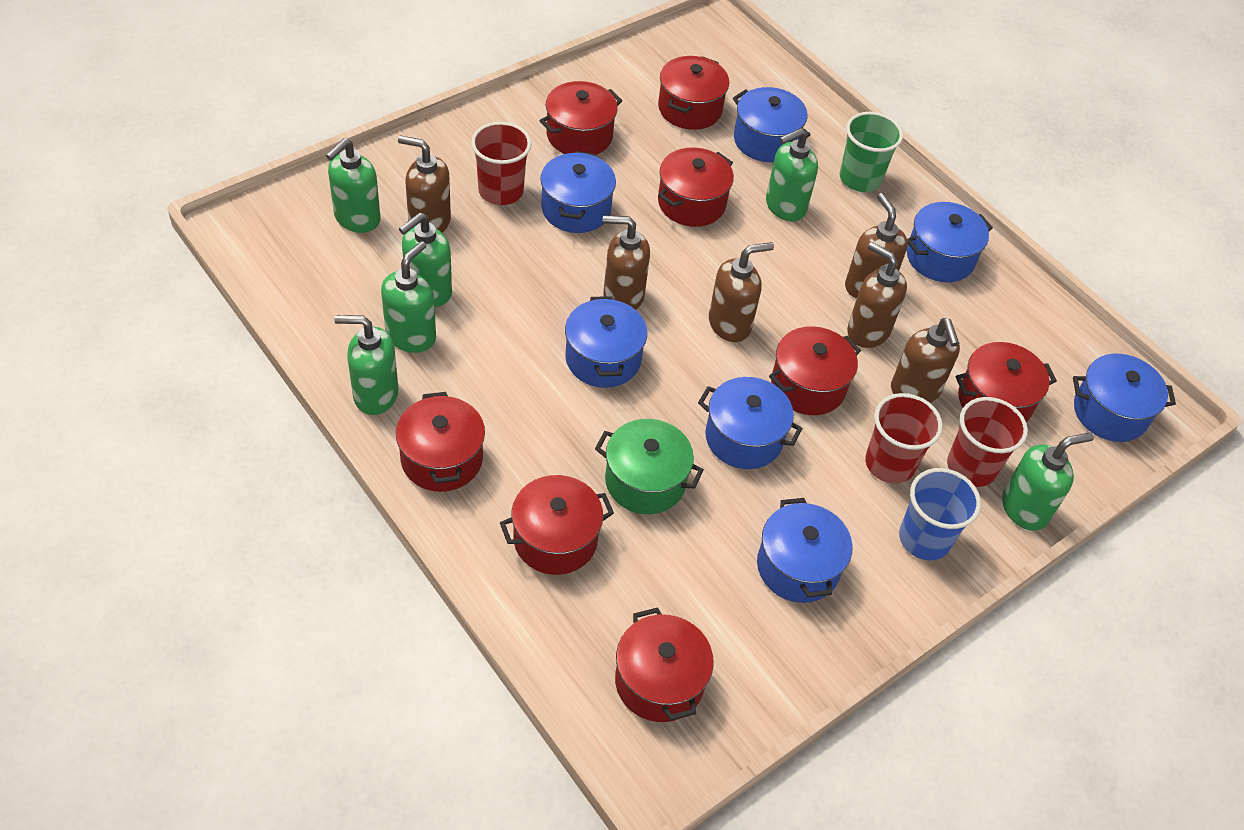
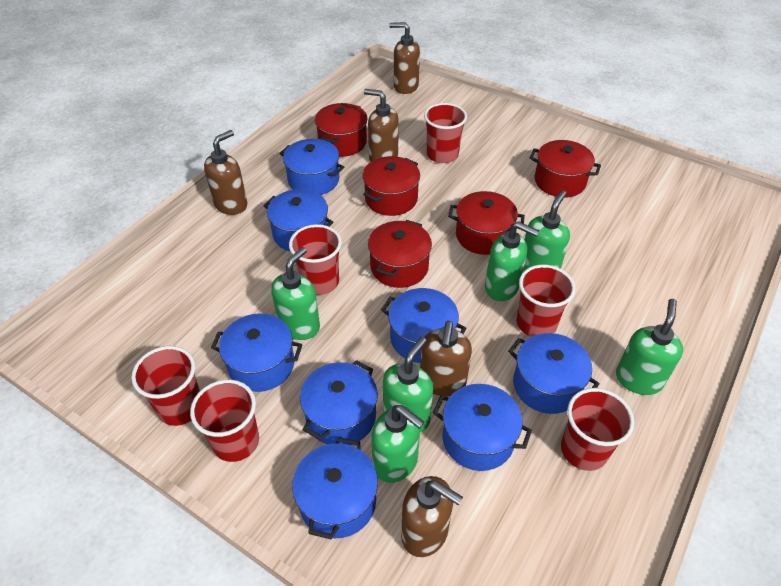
blue cup: 1 -> 0
blue pot: 7 -> 8
brown soap dispenser: 6 -> 5
green cup: 1 -> 0
green pot: 1 -> 0
red cup: 3 -> 6
red pot: 8 -> 5

